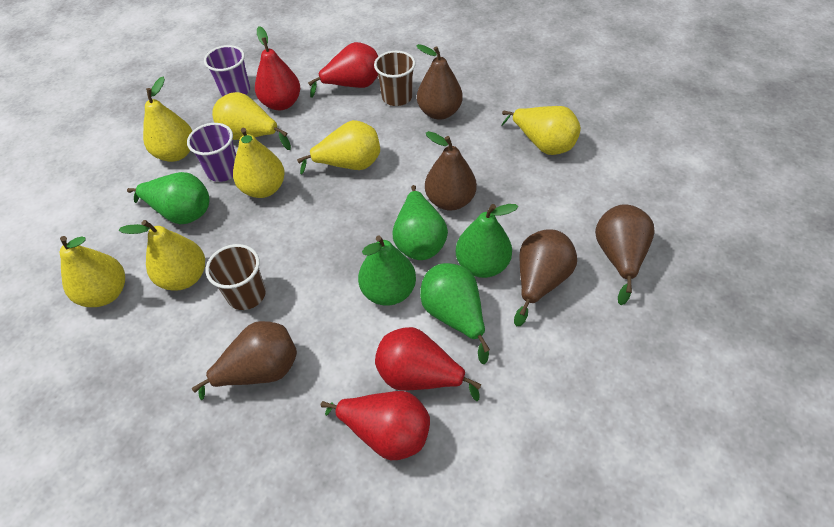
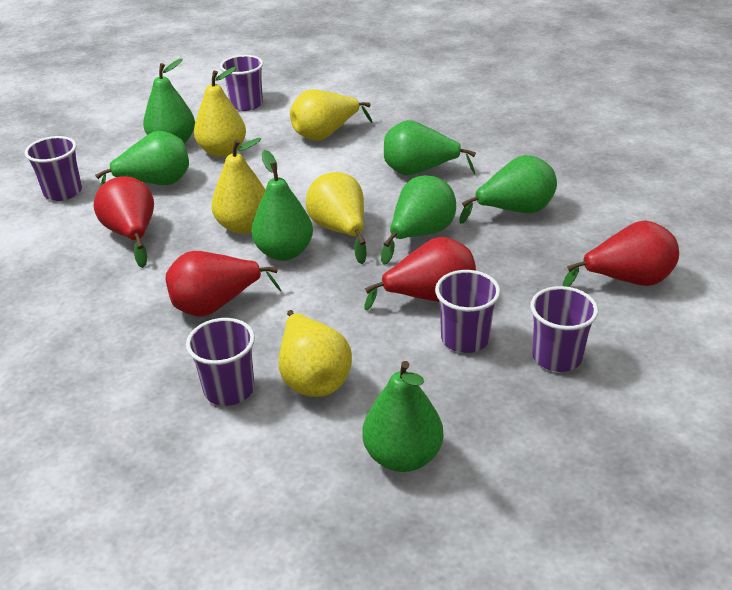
brown cup: 2 -> 0
brown pear: 5 -> 0
green pear: 5 -> 7
purple cup: 2 -> 5
yellow pear: 7 -> 5

